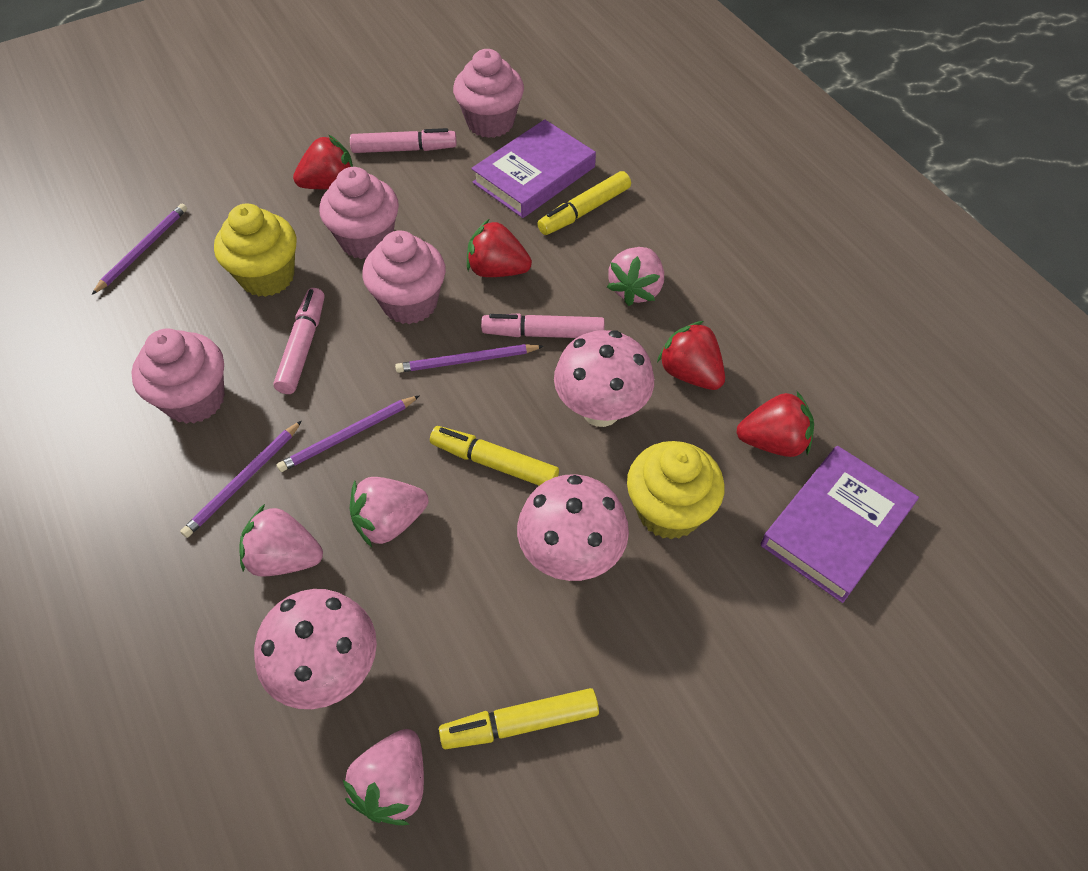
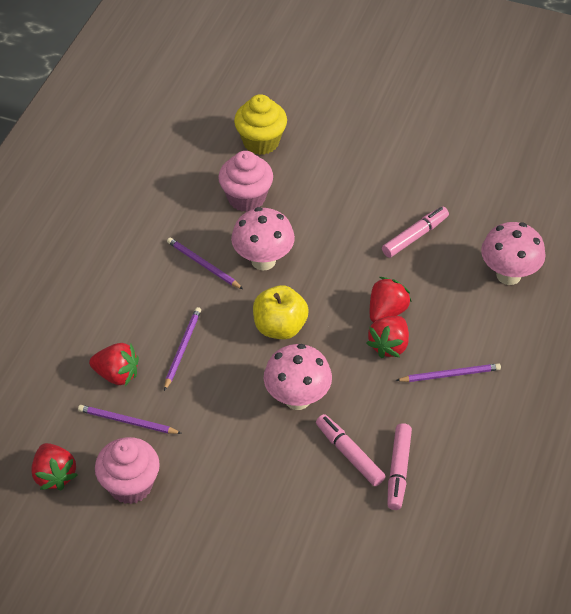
pink cupcake: 4 -> 2
pink strawberry: 4 -> 0
purple book: 2 -> 0
yellow apple: 0 -> 1
yellow cupcake: 2 -> 1
yellow marker: 3 -> 0

